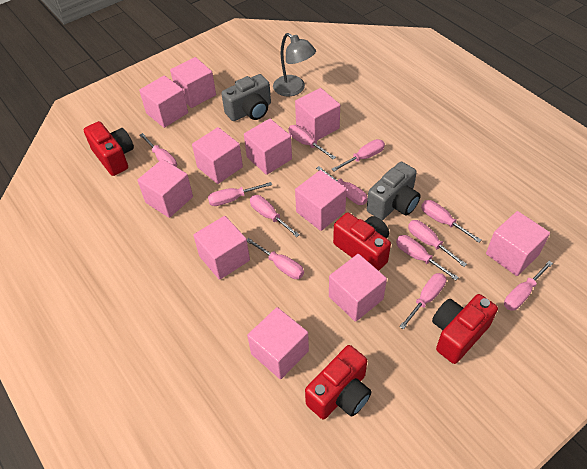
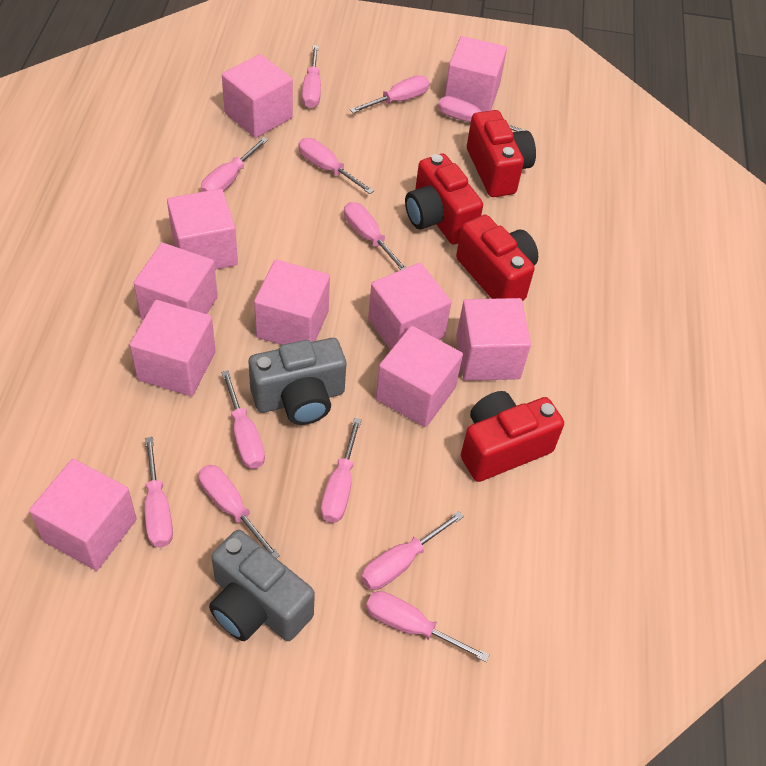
grey lamp: 1 -> 0
pink cube: 11 -> 10

